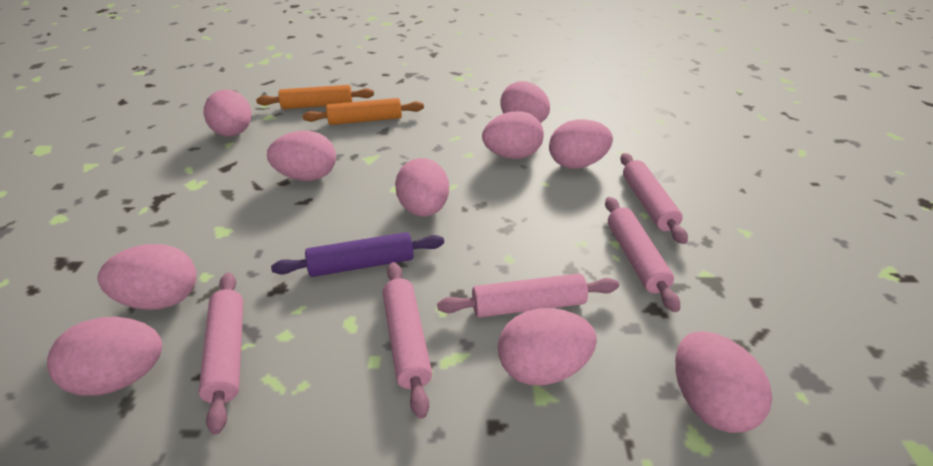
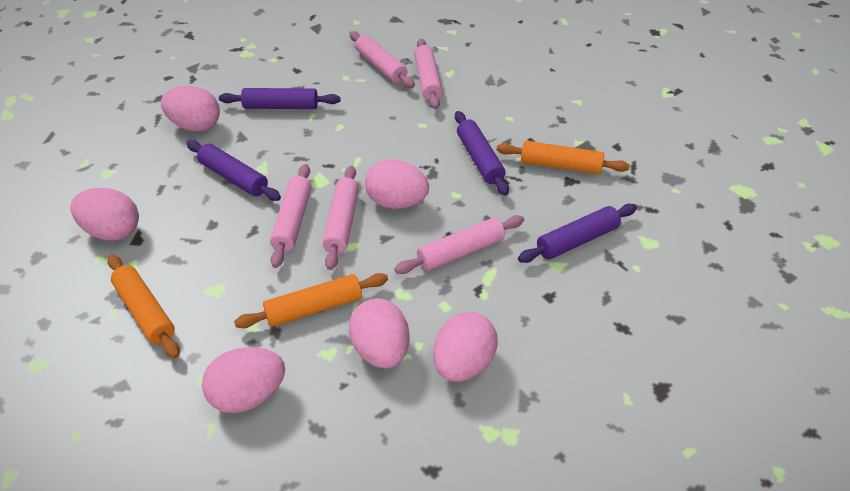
orange rolling pin: 2 -> 3
pink egg: 10 -> 6
purple rolling pin: 1 -> 4

